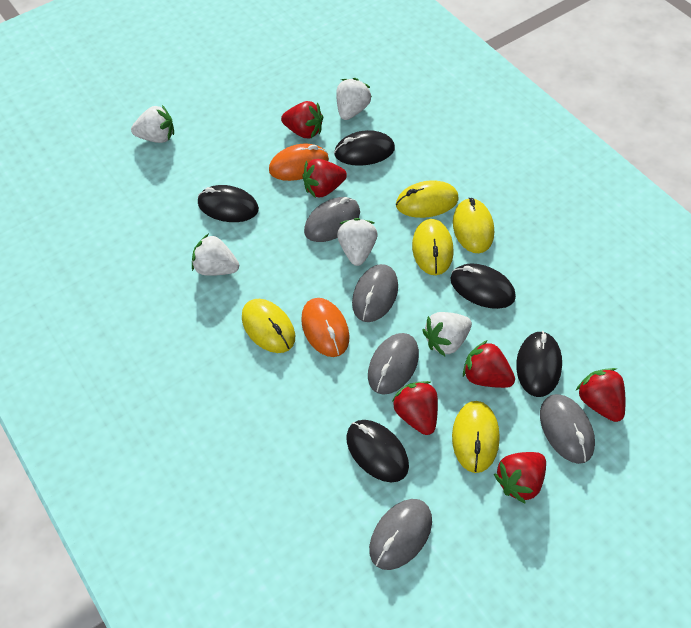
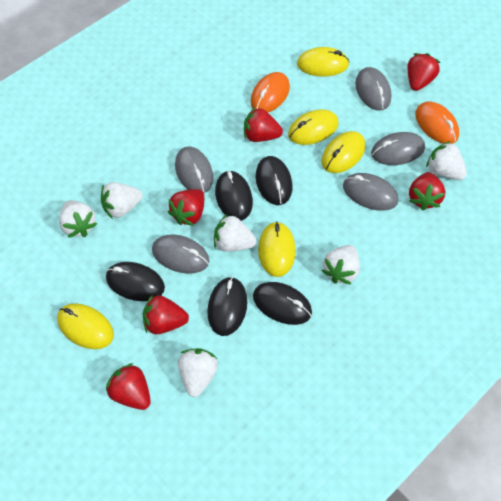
white strawberry: 5 -> 6

